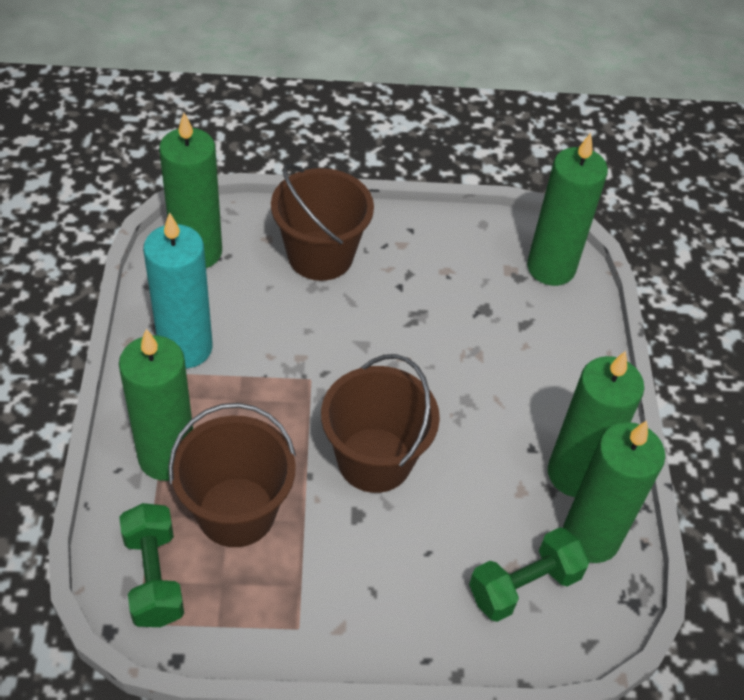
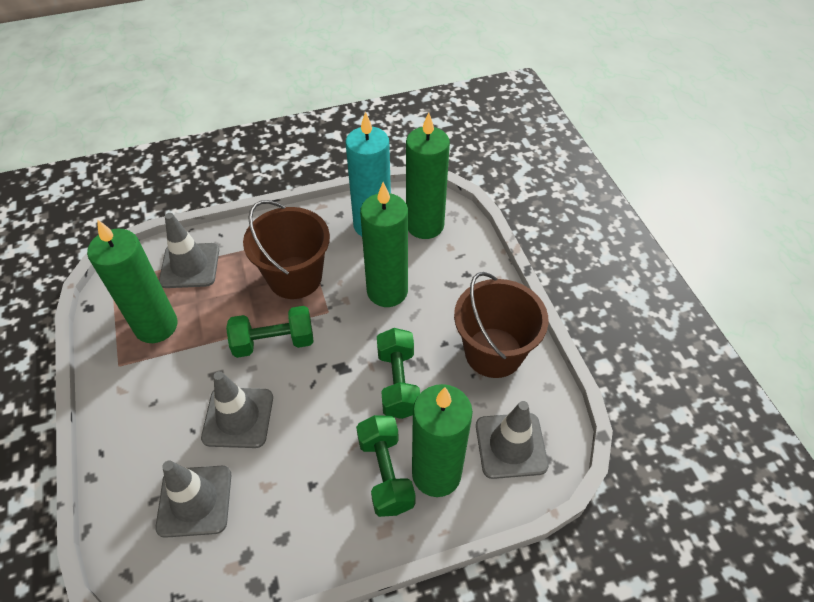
brown bucket: 3 -> 2
green candle: 5 -> 4
green dumbbell: 2 -> 3
grey traffic cone: 0 -> 4

